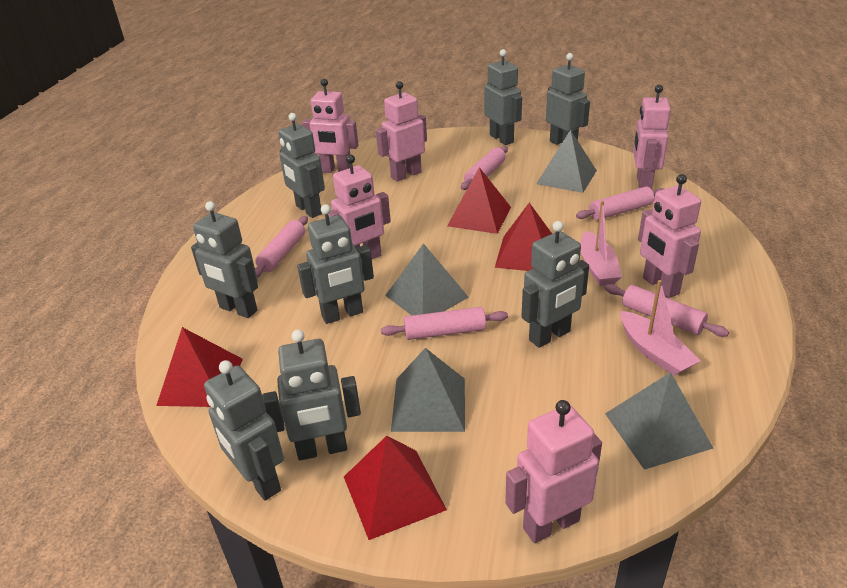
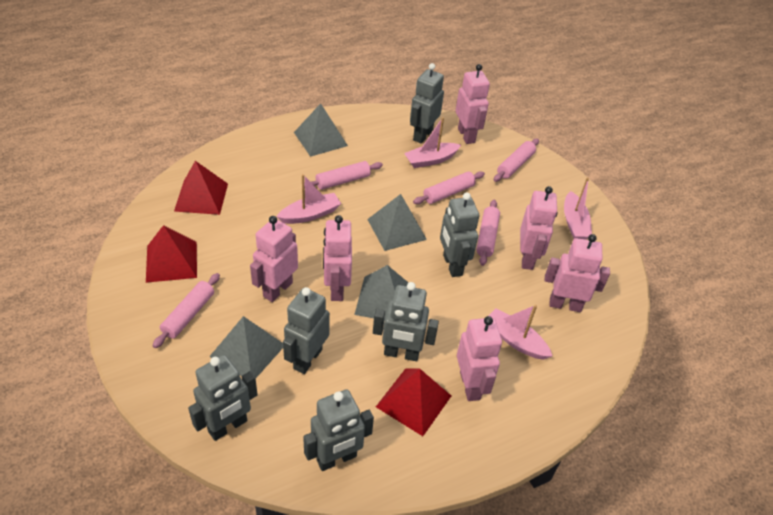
grey robot: 8 -> 6
pink boat: 2 -> 4
red pyramid: 4 -> 3

